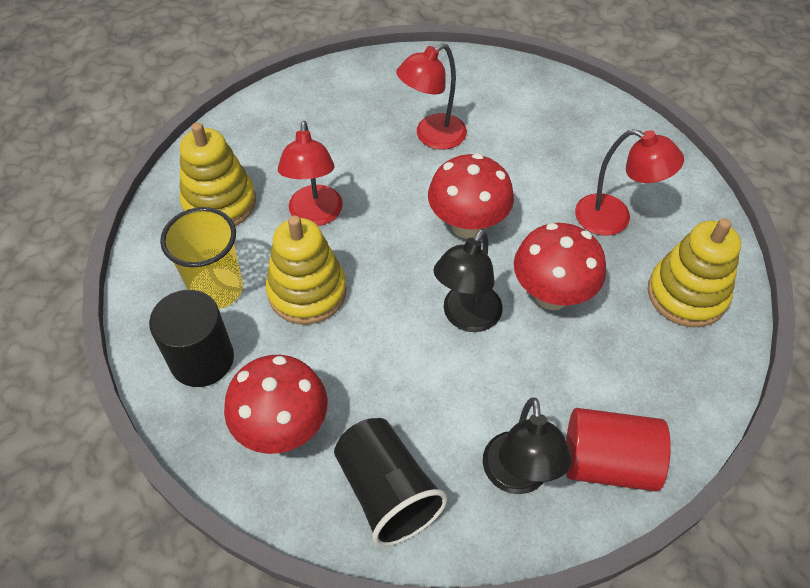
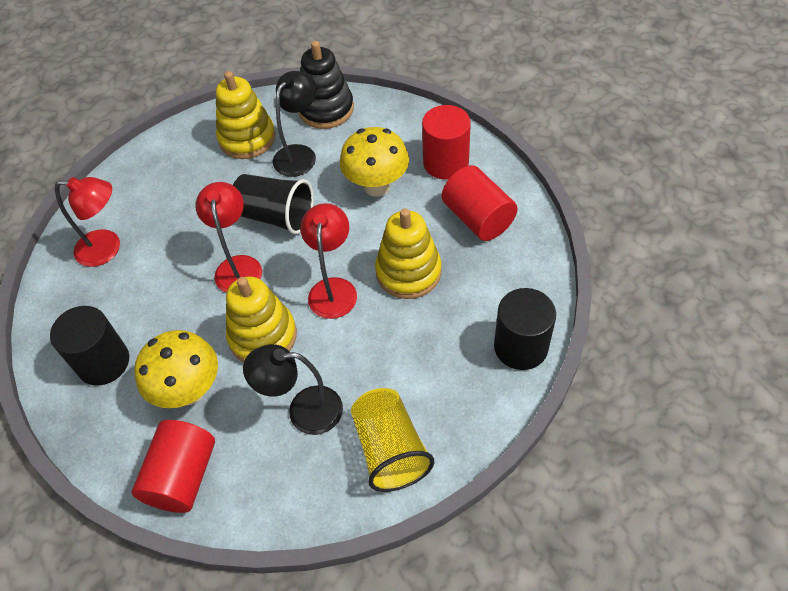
black cylinder: 1 -> 2
black stacking toy: 0 -> 1
red cylinder: 1 -> 3
red mushroom: 3 -> 0
yellow mushroom: 0 -> 2

